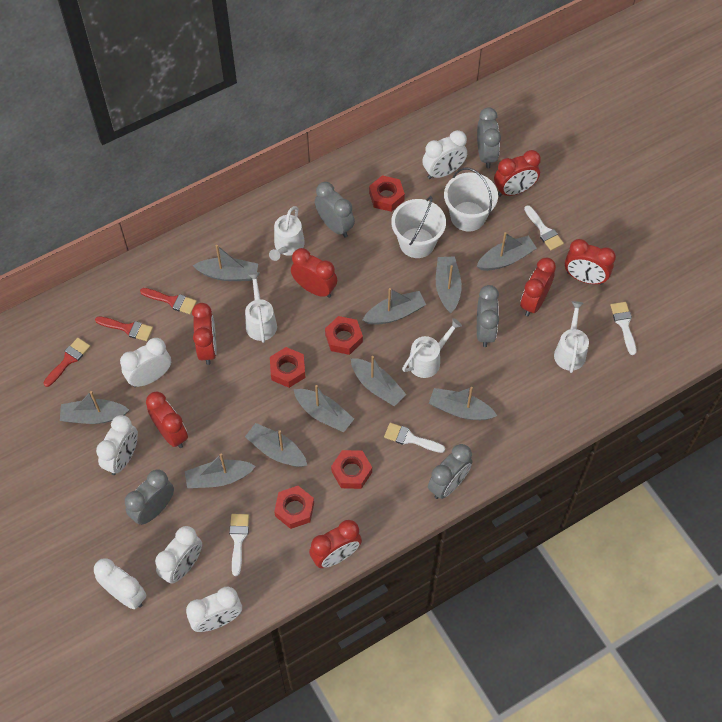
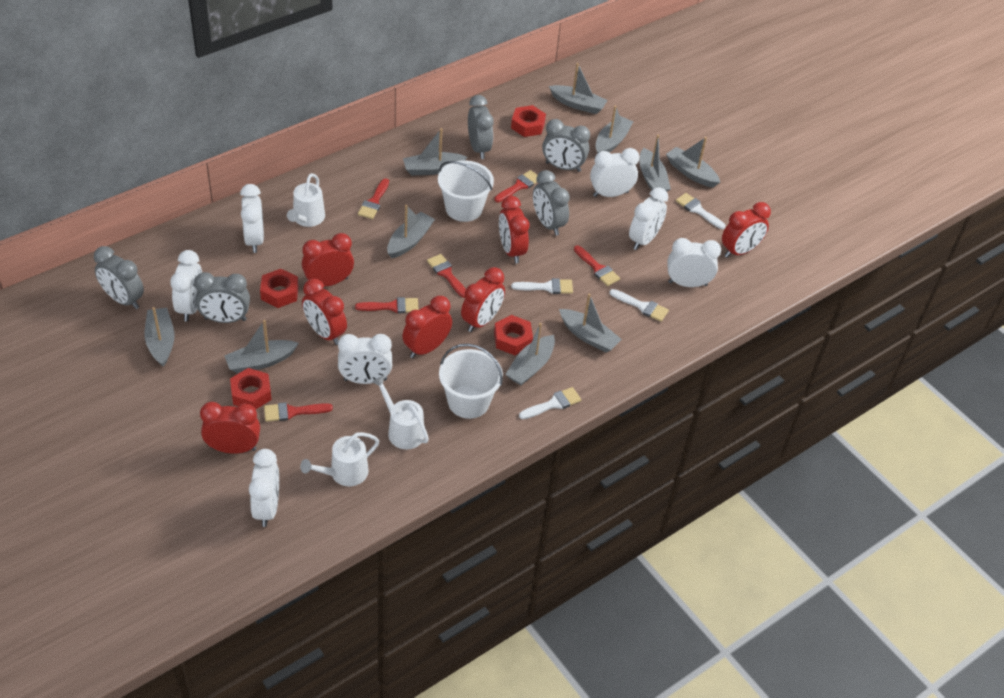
red brush: 3 -> 6
red nut: 5 -> 4
white clock: 6 -> 7
white watering can: 4 -> 3

